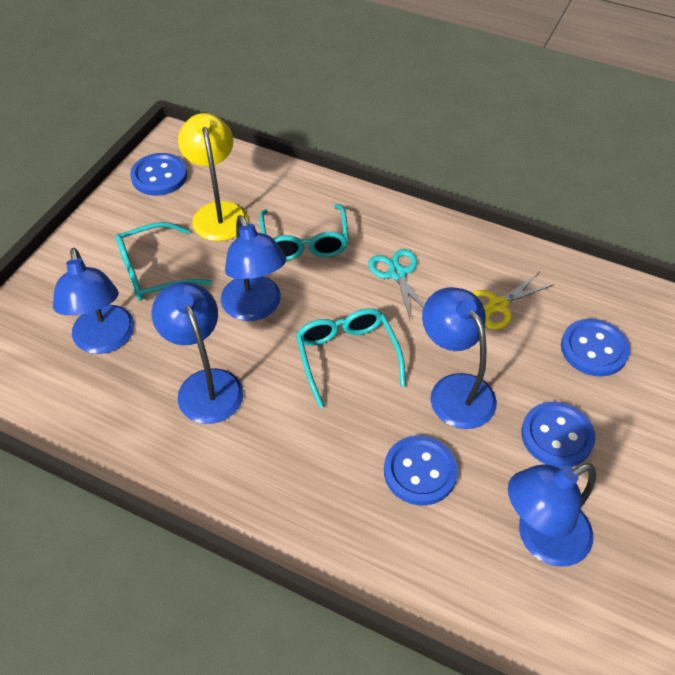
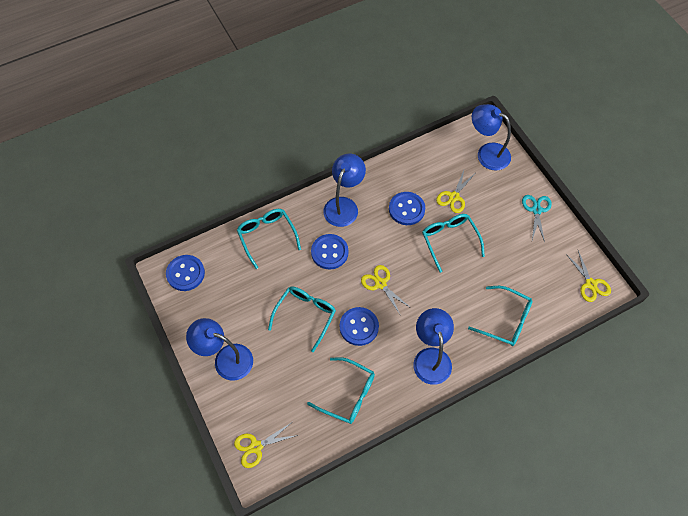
blue lamp: 5 -> 4
turquoise glasses: 3 -> 5
yellow lamp: 1 -> 0
yellow scissors: 1 -> 4

